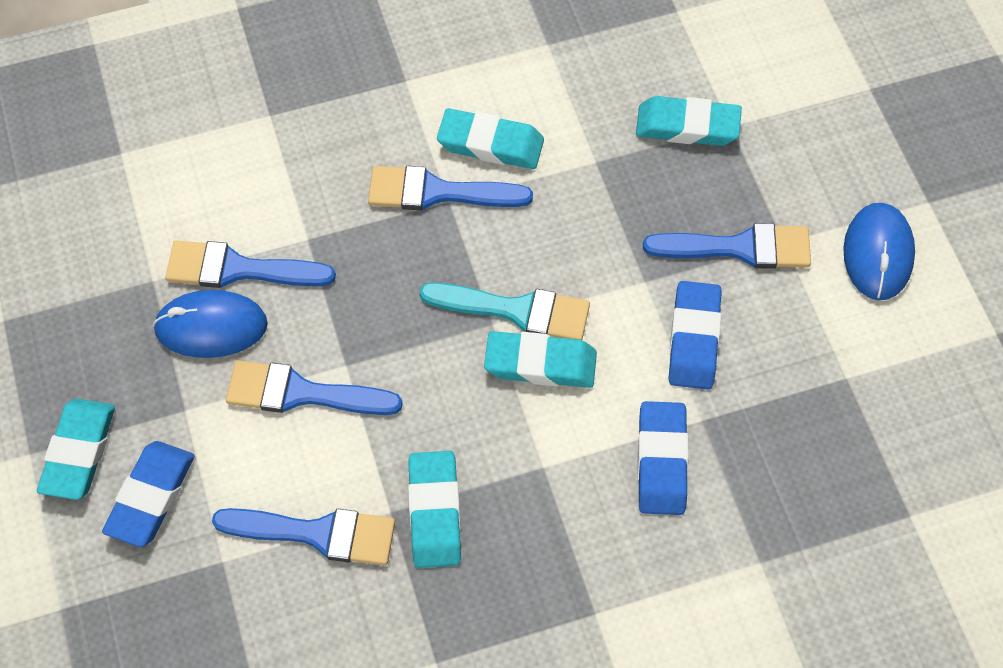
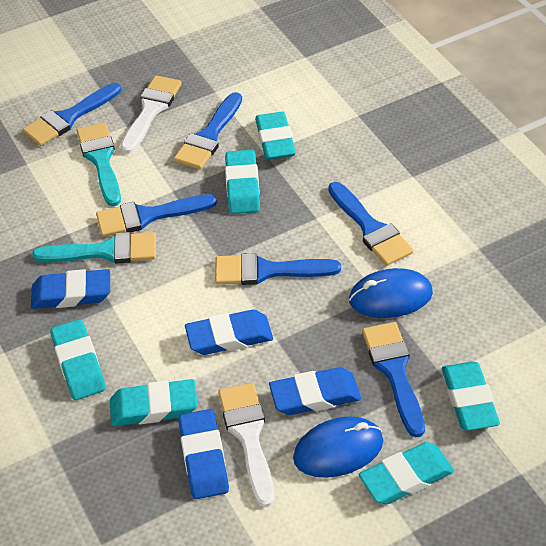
blue brush: 5 -> 6
blue eraser: 3 -> 4
turquoise brush: 1 -> 2
turquoise eraser: 5 -> 6
white brush: 0 -> 2

